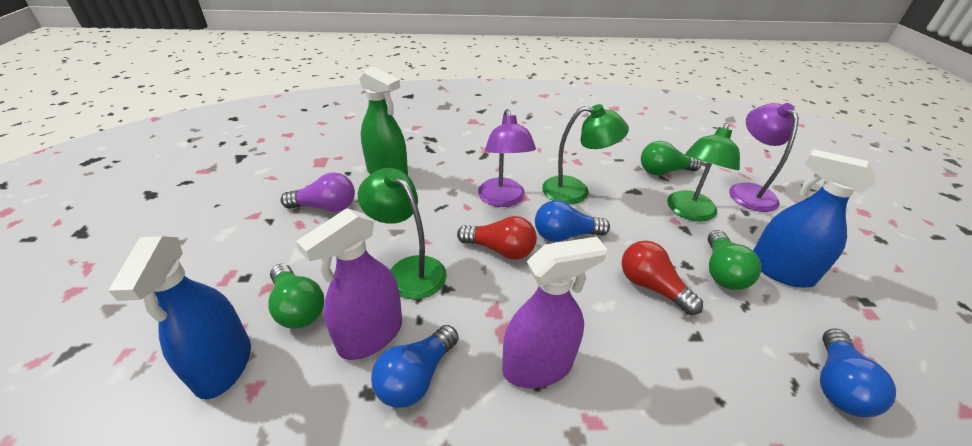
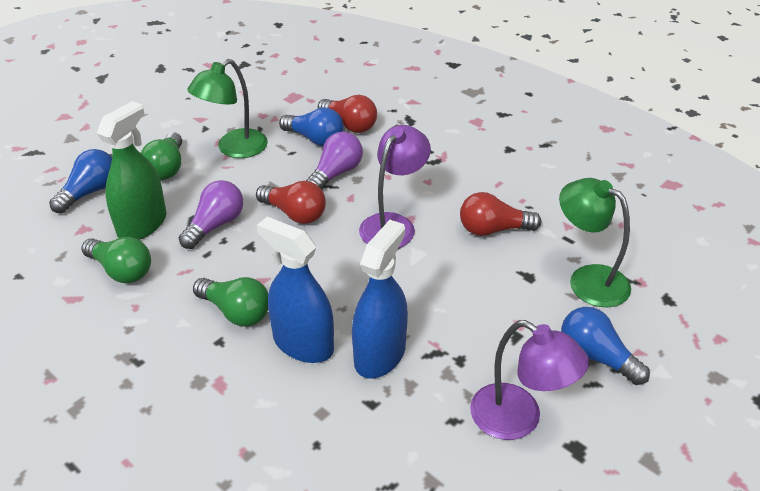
green lamp: 3 -> 2
purple light bulb: 1 -> 2
purple spray bottle: 2 -> 0
red light bulb: 2 -> 3

